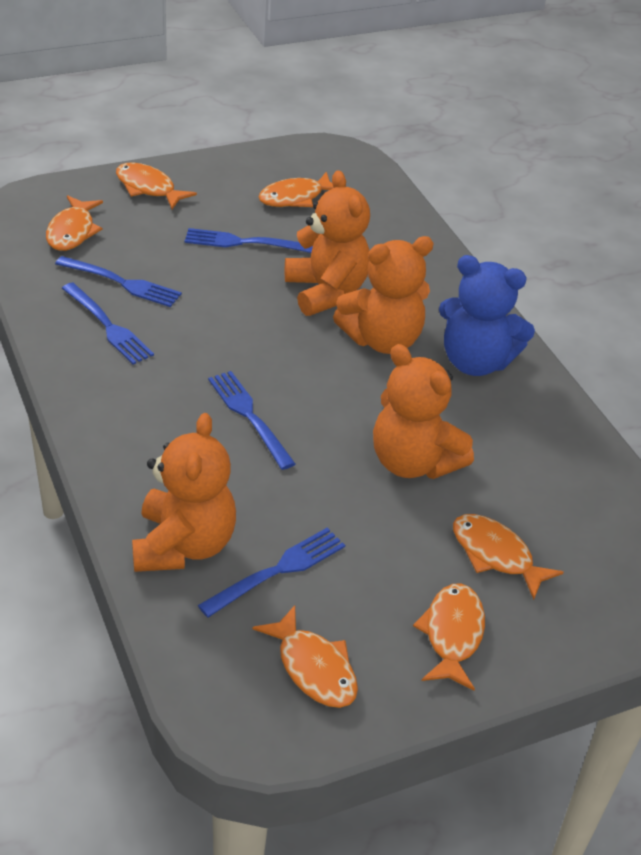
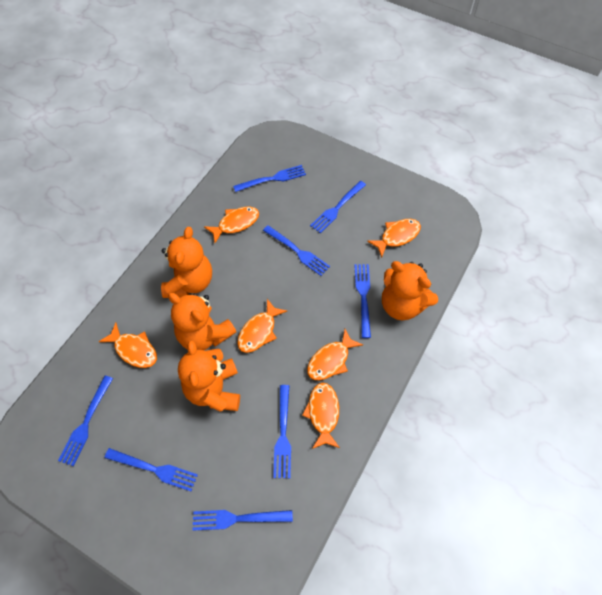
blue fork: 5 -> 8
blue teddy bear: 1 -> 0

